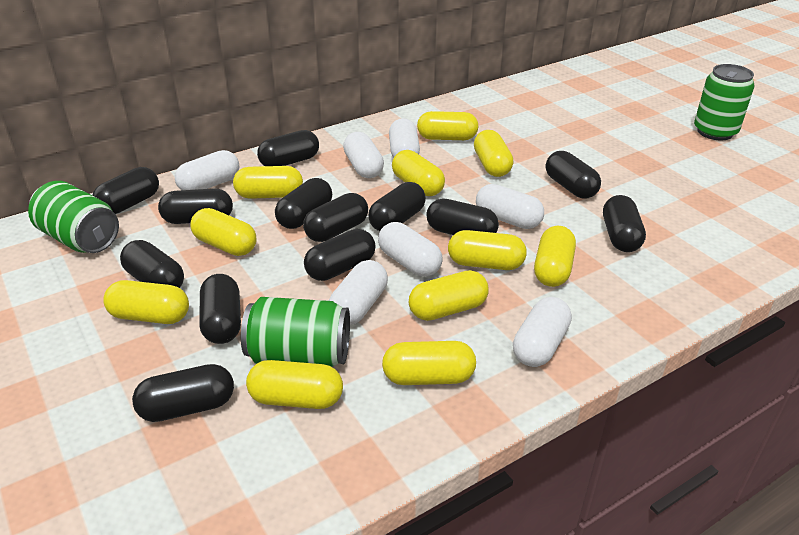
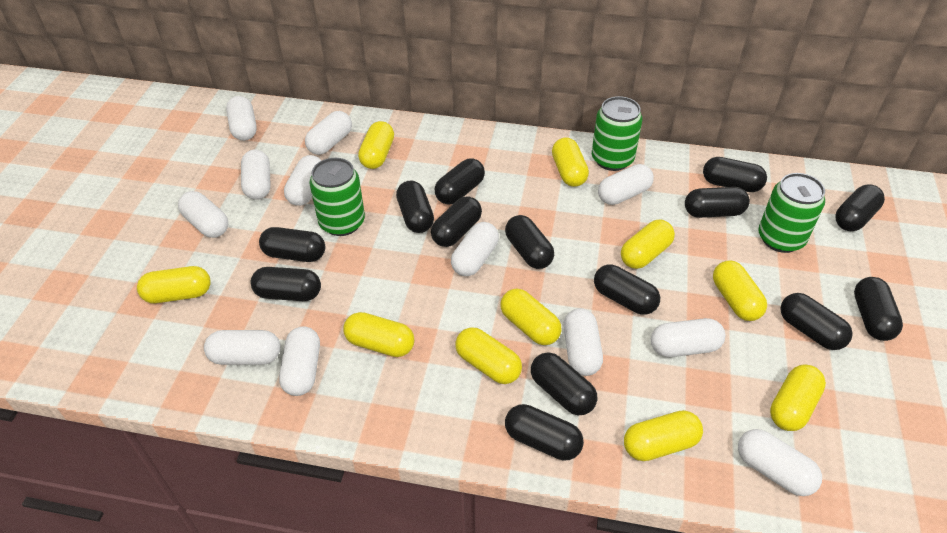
black capsule: 13 -> 14
white capsule: 7 -> 12
yellow capsule: 11 -> 10

